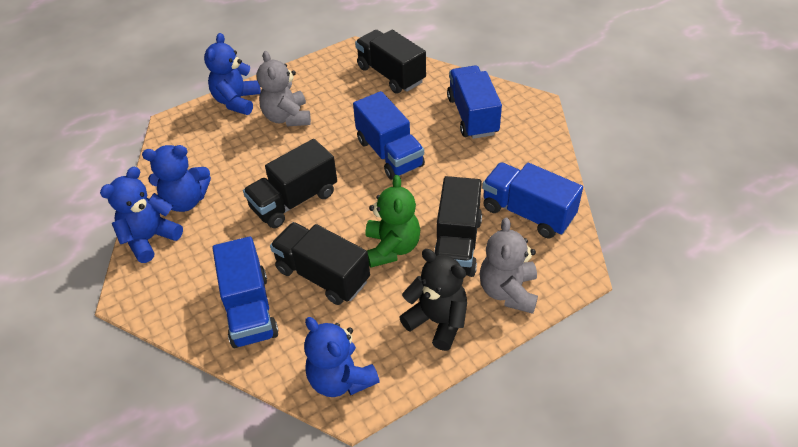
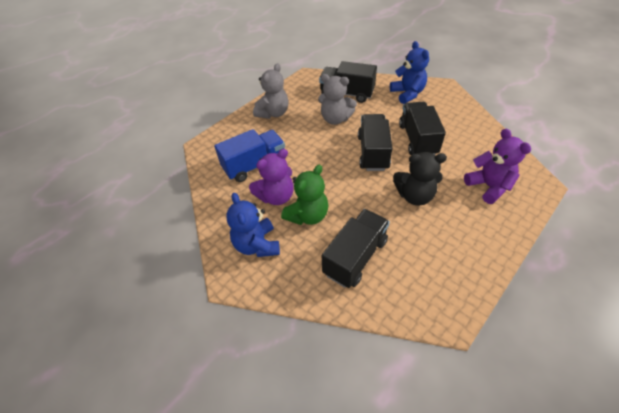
blue teddy bear: 4 -> 2
blue truck: 4 -> 1
purple teddy bear: 0 -> 2

